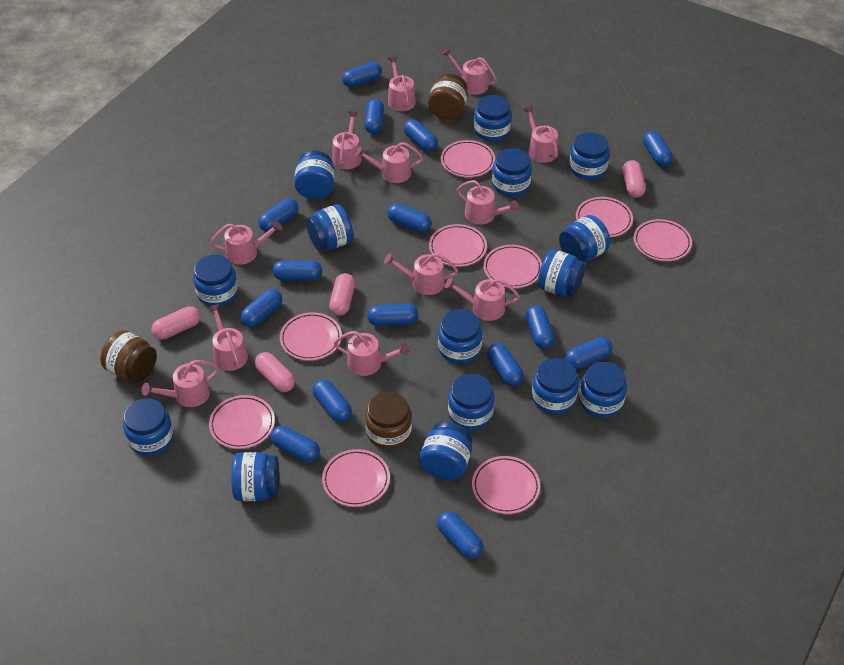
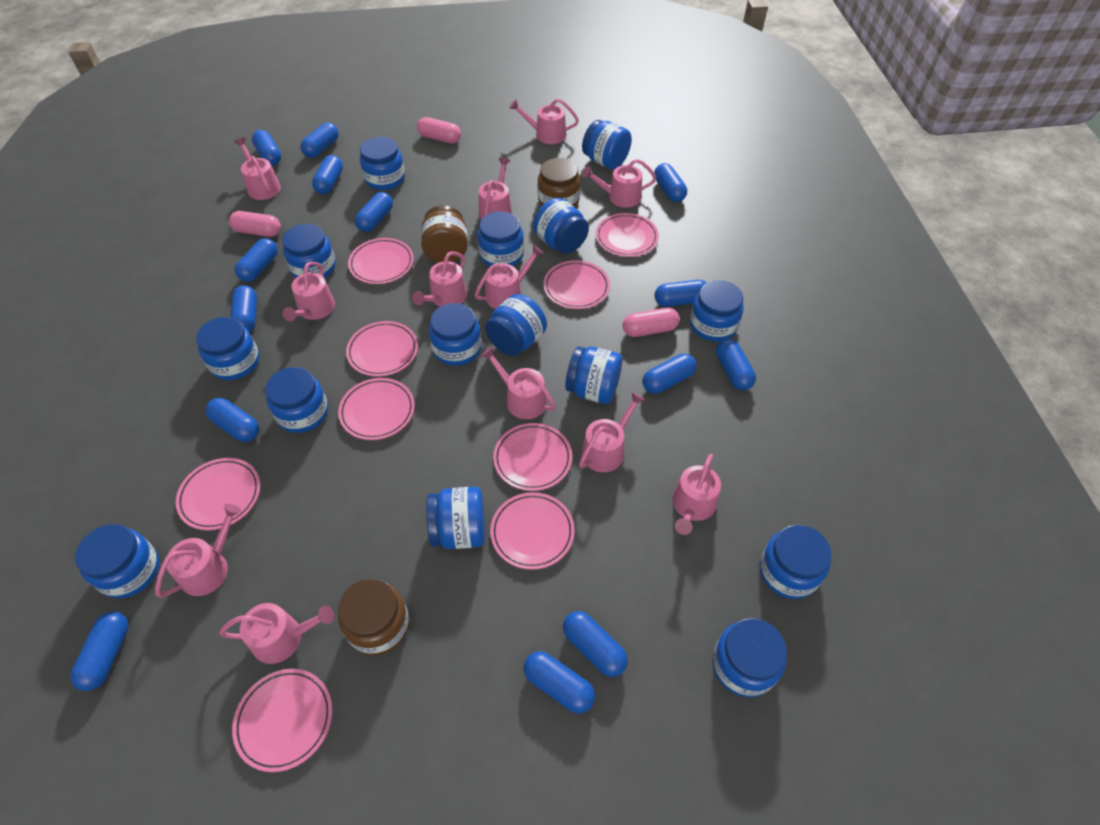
blue capsule: 15 -> 14
pink capsule: 4 -> 3

